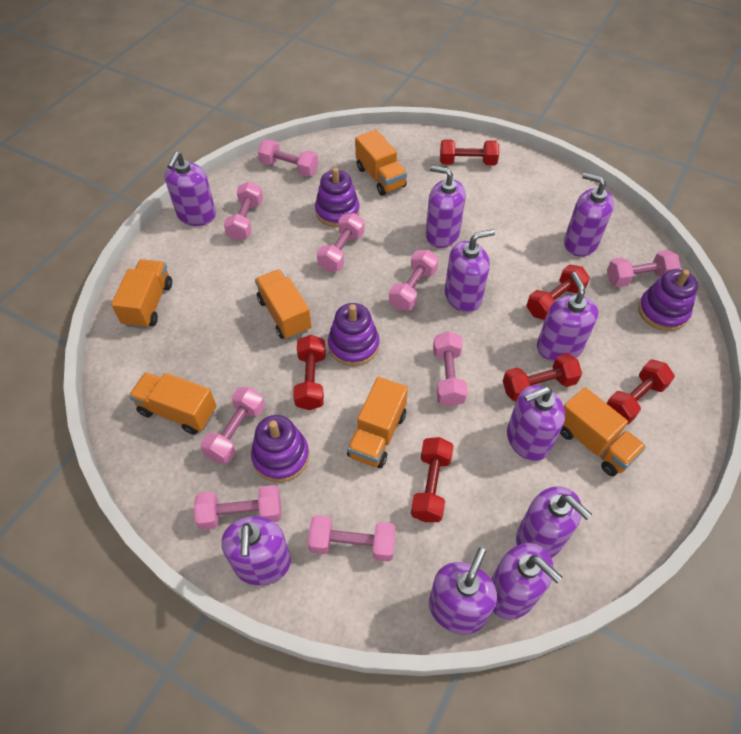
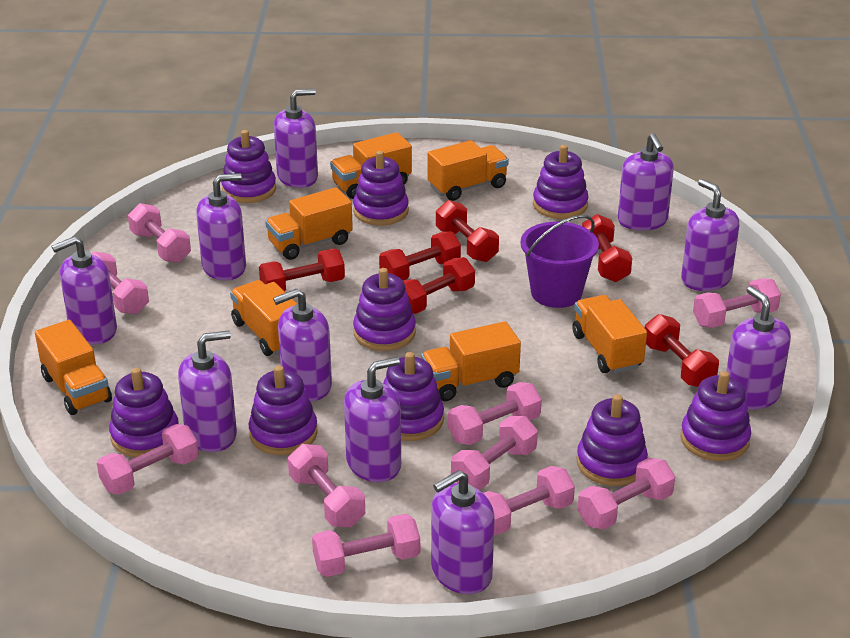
orange truck: 6 -> 7
pink dumbbell: 9 -> 10
purple bucket: 0 -> 1
purple stacking toy: 4 -> 9

